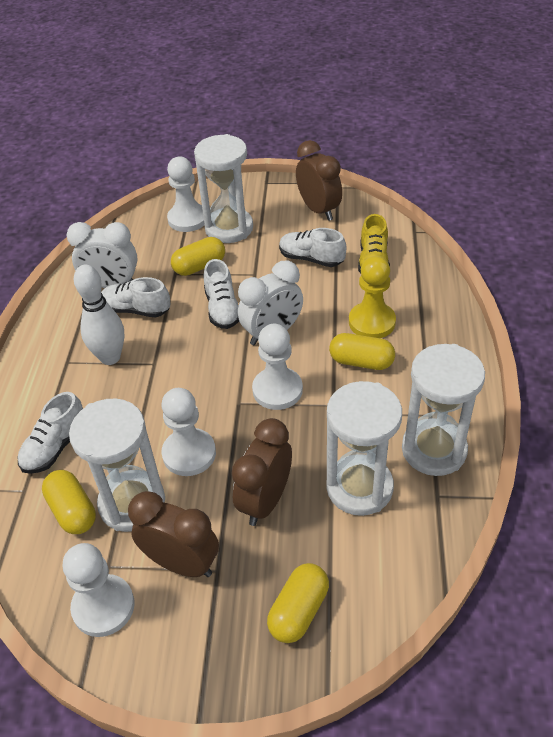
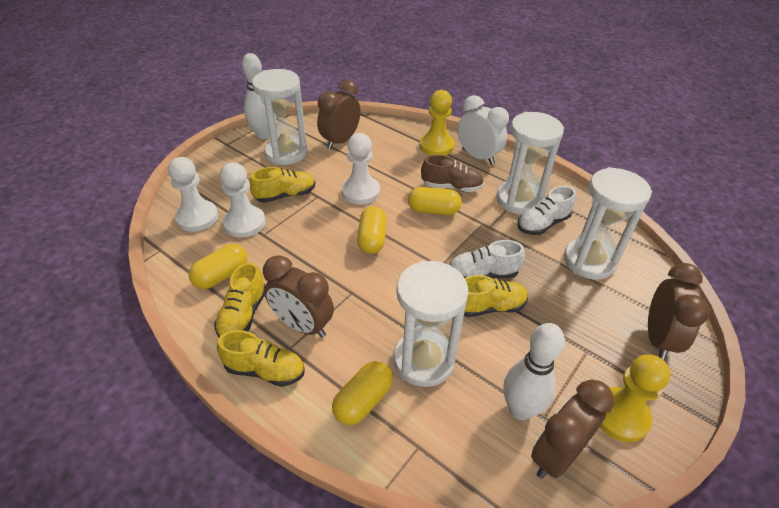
brown clock: 3 -> 4
brown shoe: 0 -> 1
white bowling pin: 1 -> 2
white clock: 2 -> 1
white pawn: 4 -> 3
white shoe: 4 -> 2
yellow pawn: 1 -> 2
yellow shoe: 1 -> 4

